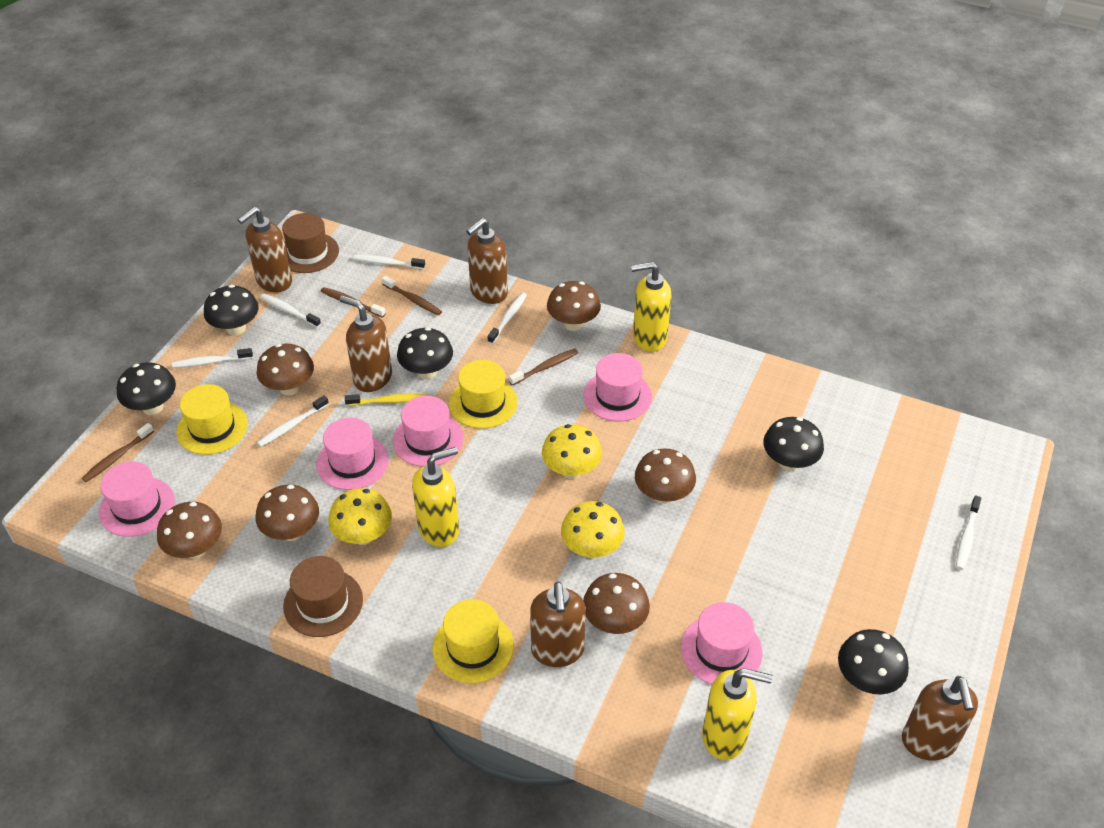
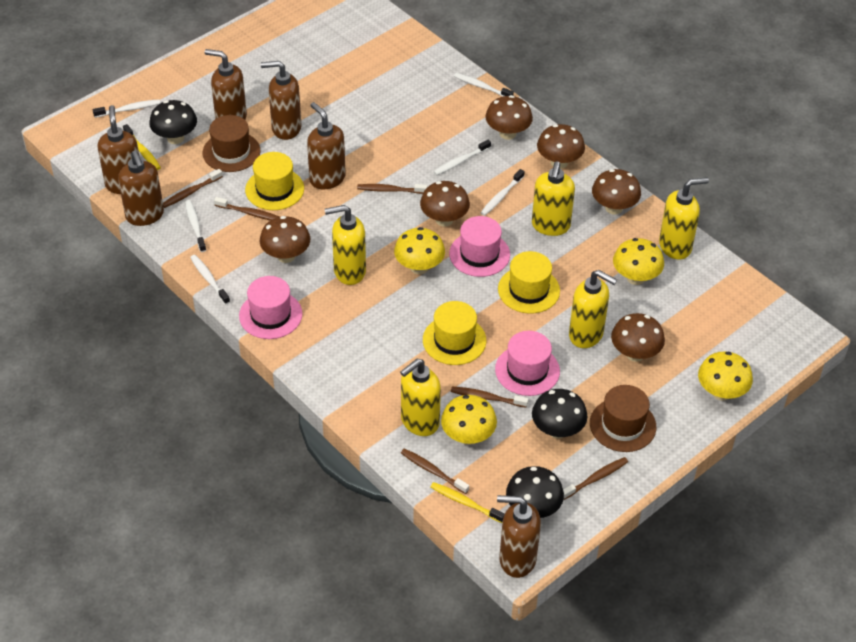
black mushroom: 5 -> 3
brown soap dispenser: 5 -> 6
brown toothbrush: 4 -> 6
pink hat: 5 -> 3
yellow mushroom: 3 -> 4
yellow soap dispenser: 3 -> 5
yellow toothbrush: 1 -> 2

